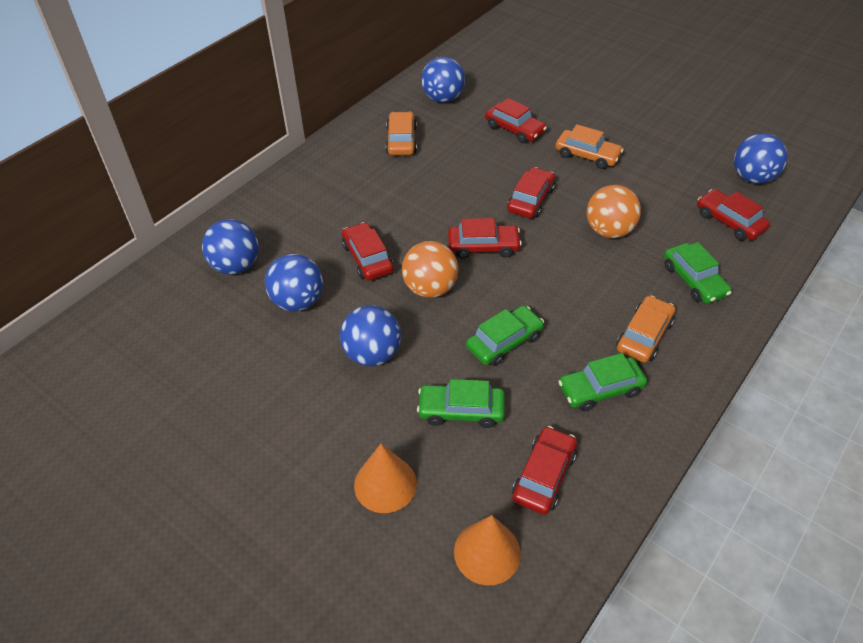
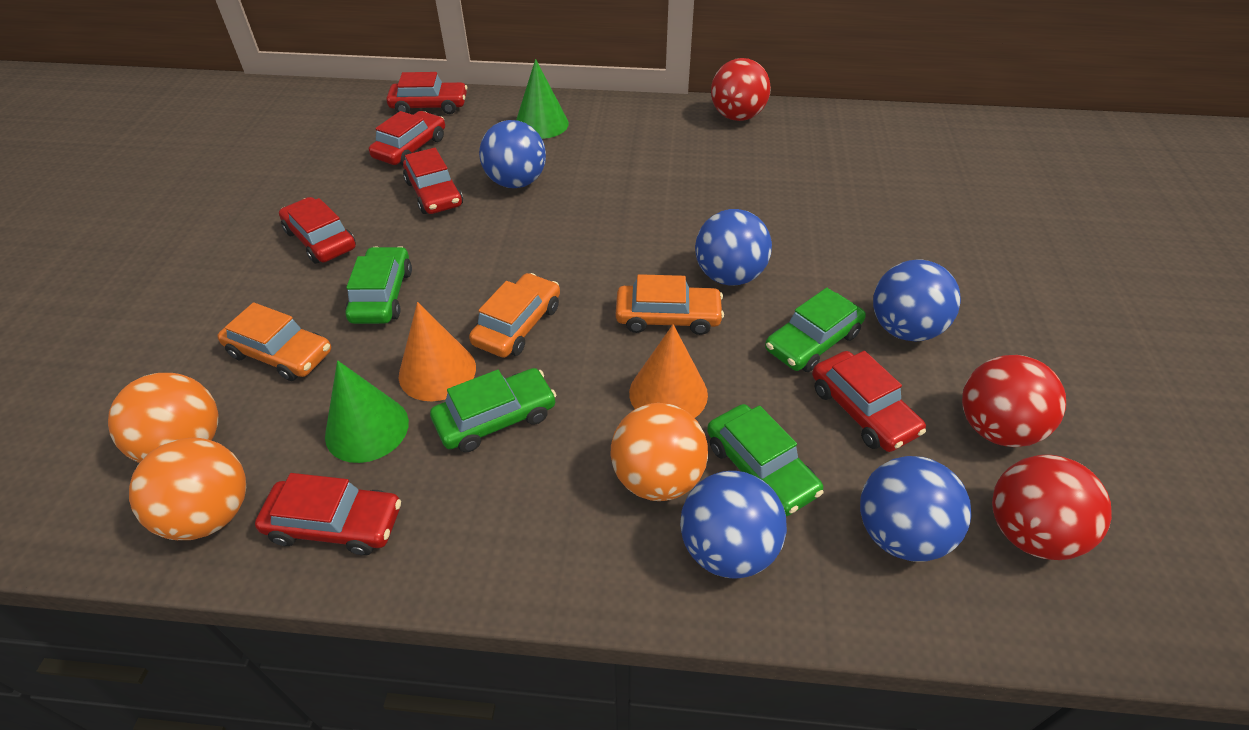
green cone: 0 -> 2
orange ball: 2 -> 3
red ball: 0 -> 3

